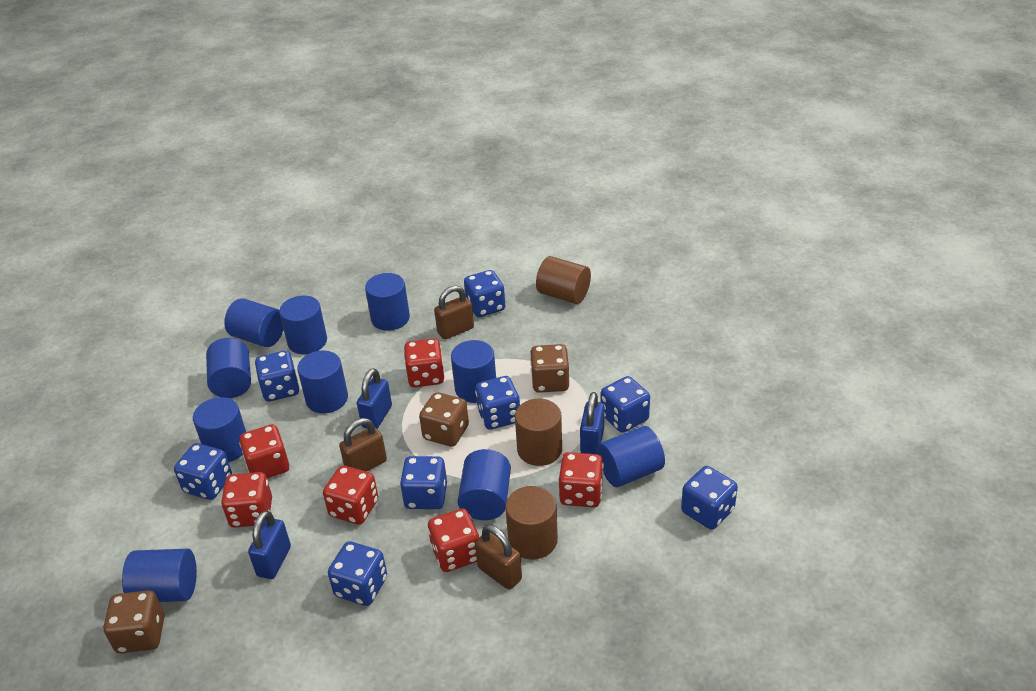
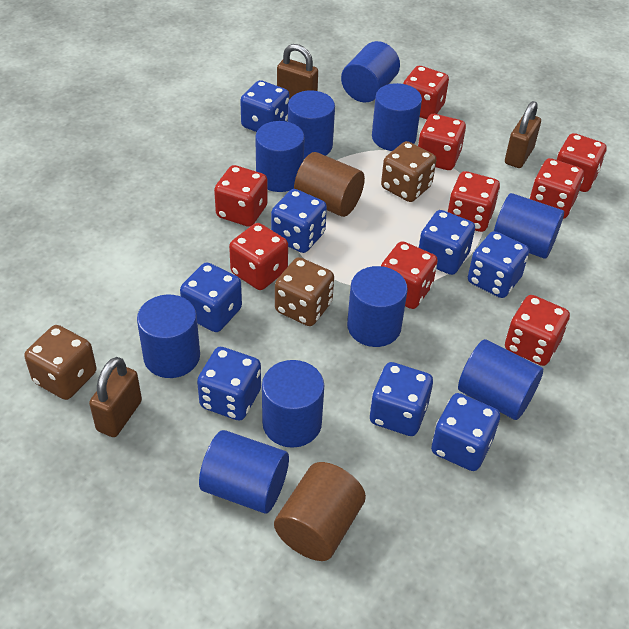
blue padlock: 3 -> 0
brown cylinder: 3 -> 2
red dice: 6 -> 9

